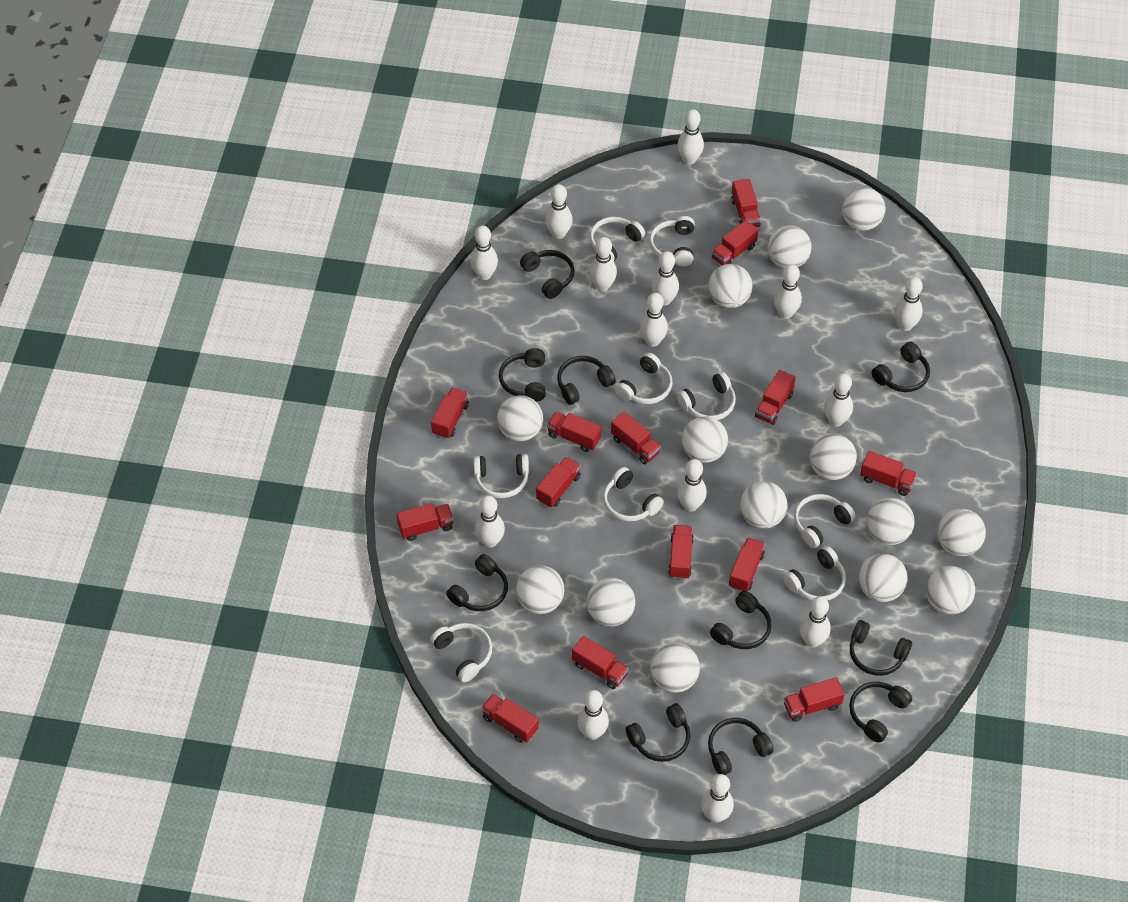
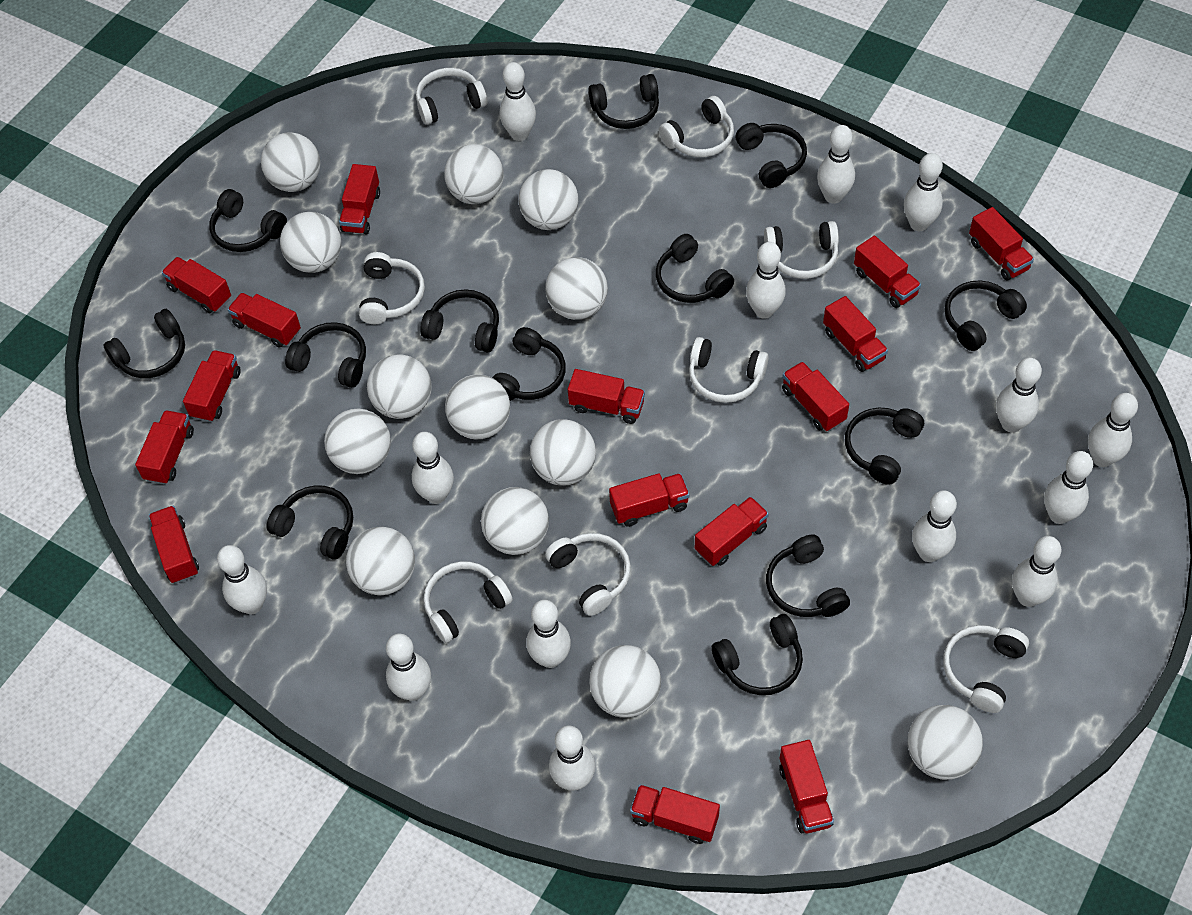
black headphones: 10 -> 13
red truck: 14 -> 15
white ball: 14 -> 13
white headphones: 9 -> 8

